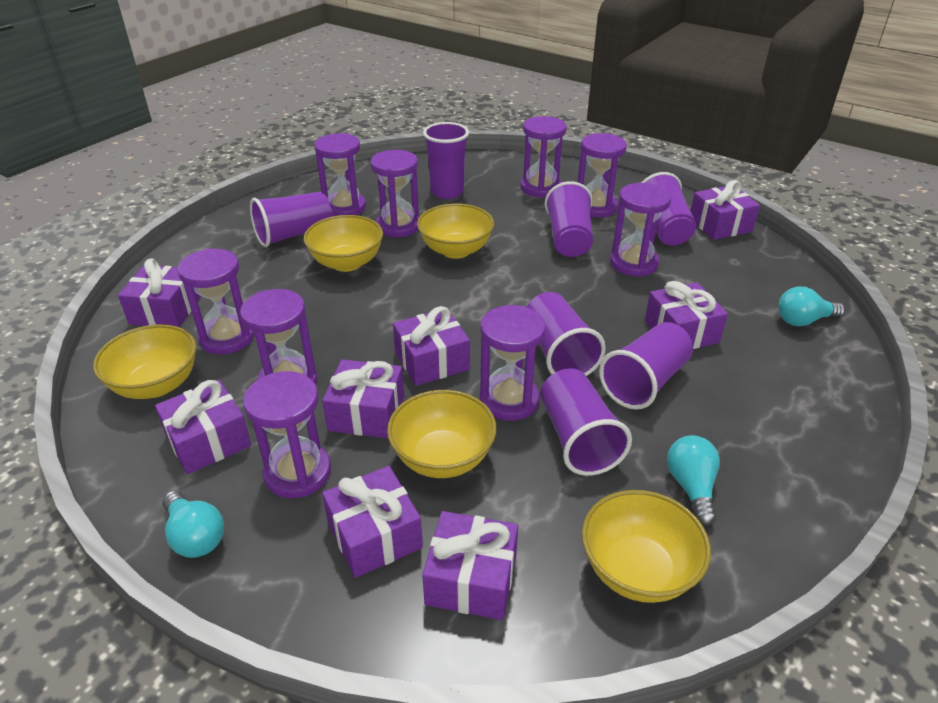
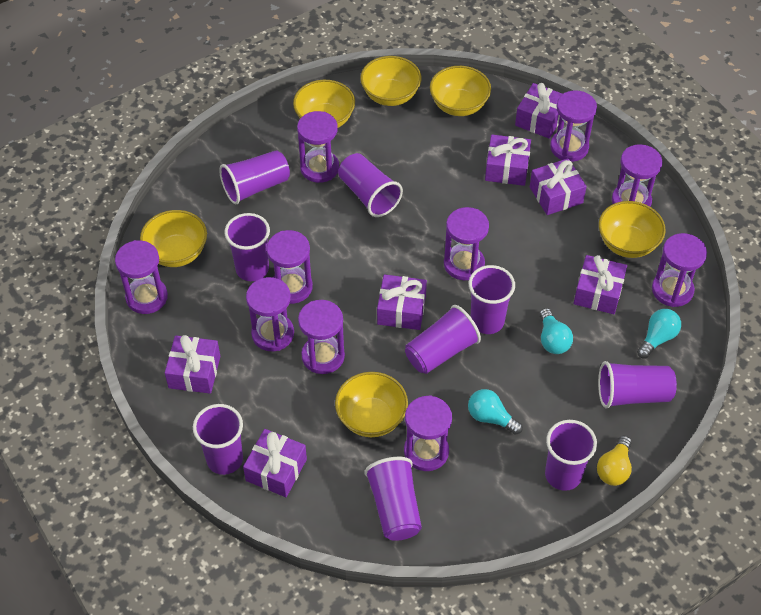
purple cup: 7 -> 9
purple gift: 8 -> 7
purple hourglass: 9 -> 10
yellow bowl: 5 -> 6
yellow light bulb: 0 -> 1

